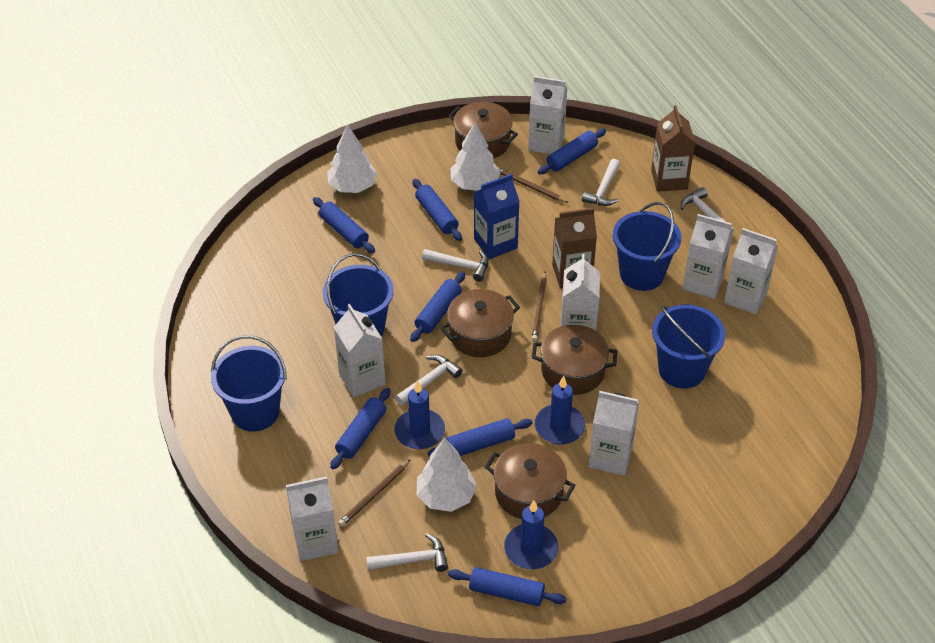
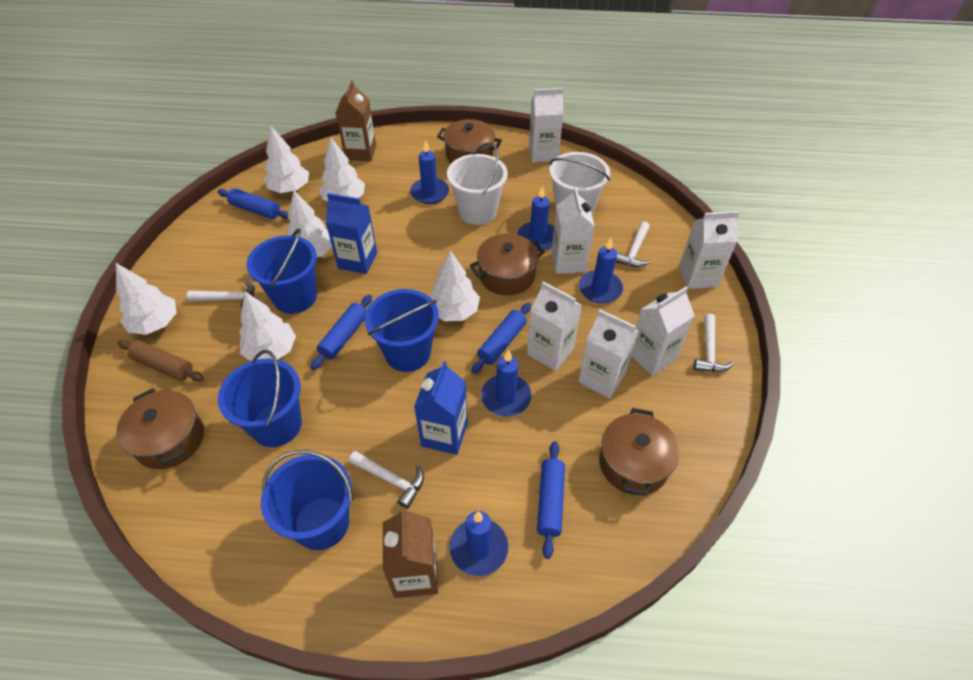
blue candle: 3 -> 5
blue carton: 1 -> 2
blue rolling pin: 7 -> 4
brown pencil: 3 -> 0
brown rolling pin: 0 -> 1
white bucket: 0 -> 2
white carton: 7 -> 6
white hammer: 5 -> 4
white tree: 3 -> 6

